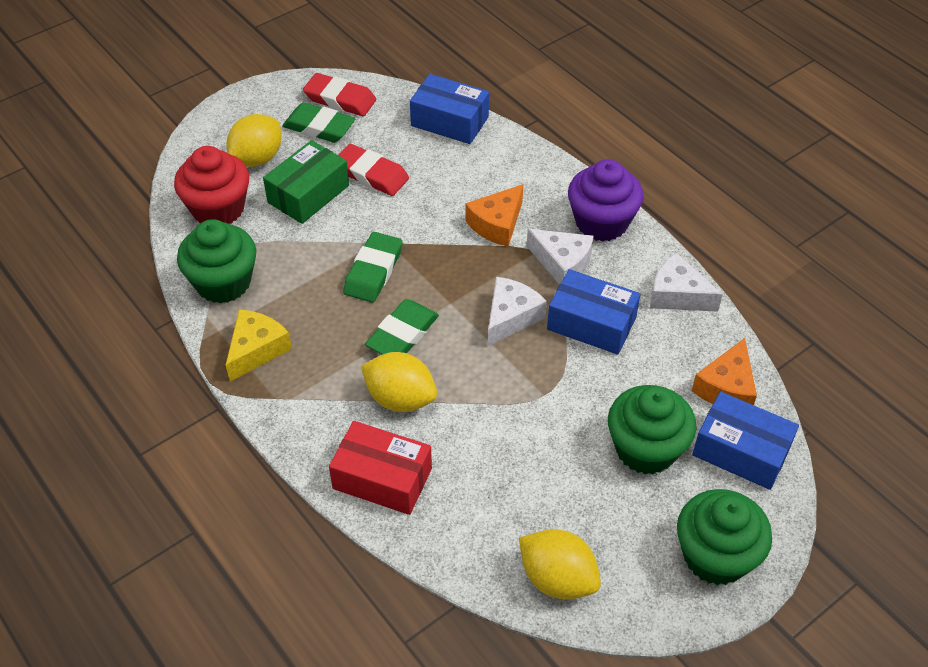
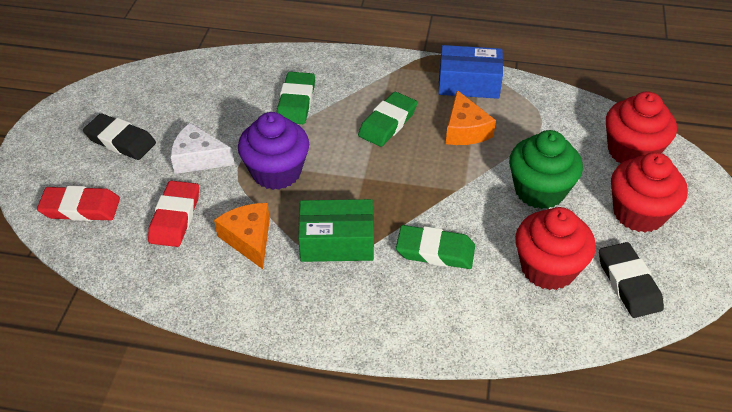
black eraser: 0 -> 2
blue box: 3 -> 1
green cupcake: 3 -> 1
red box: 1 -> 0
red cupcake: 1 -> 3
white cheese: 3 -> 1
yellow cheese: 1 -> 0
yellow lemon: 3 -> 0

